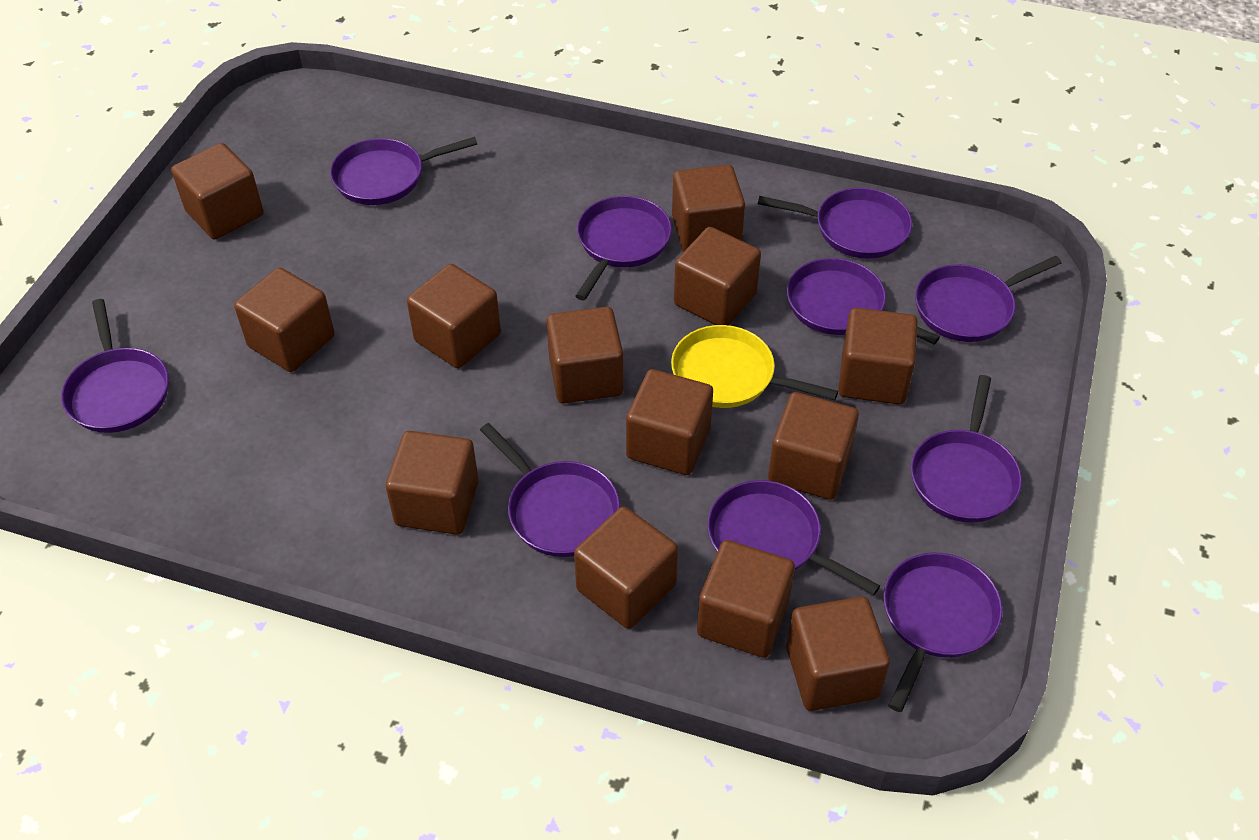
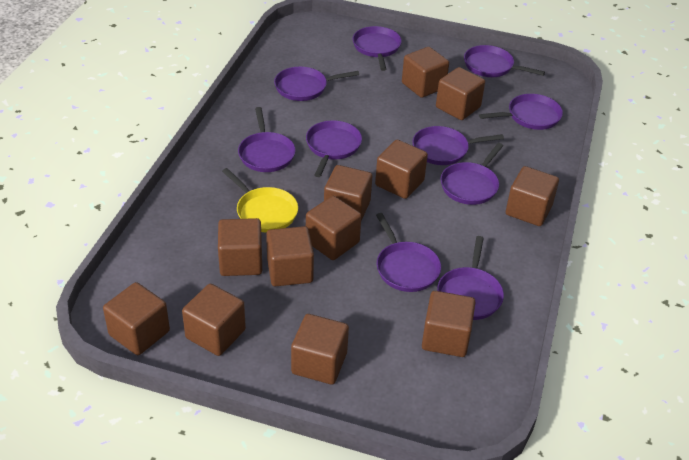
brown cube: 13 -> 12

